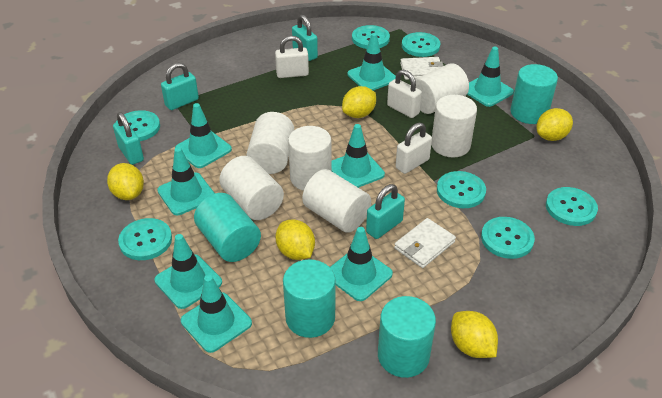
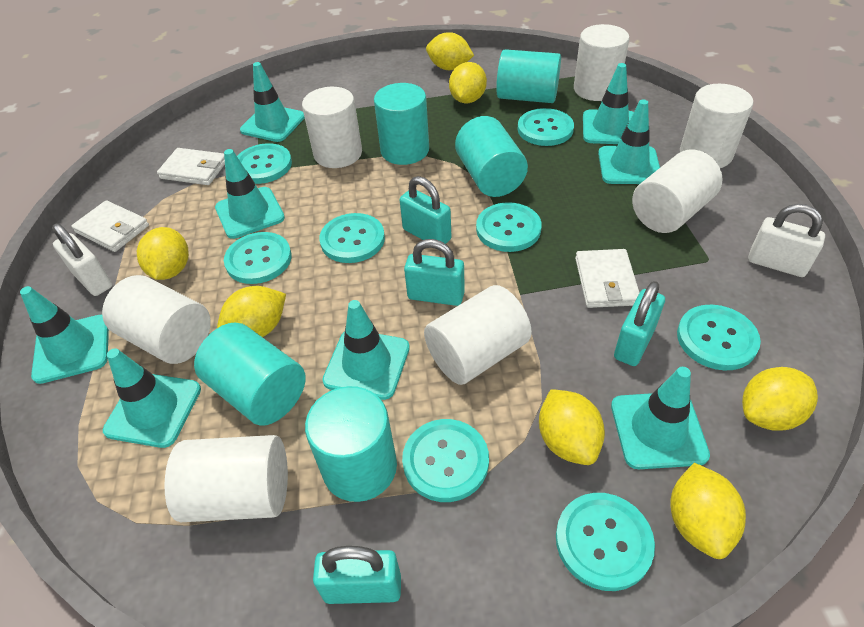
turquoise button: 7 -> 8
turquoise cylinder: 4 -> 5
white cylinder: 6 -> 7
white padlock: 3 -> 2
white wallet: 2 -> 3
yellow lemon: 5 -> 7

